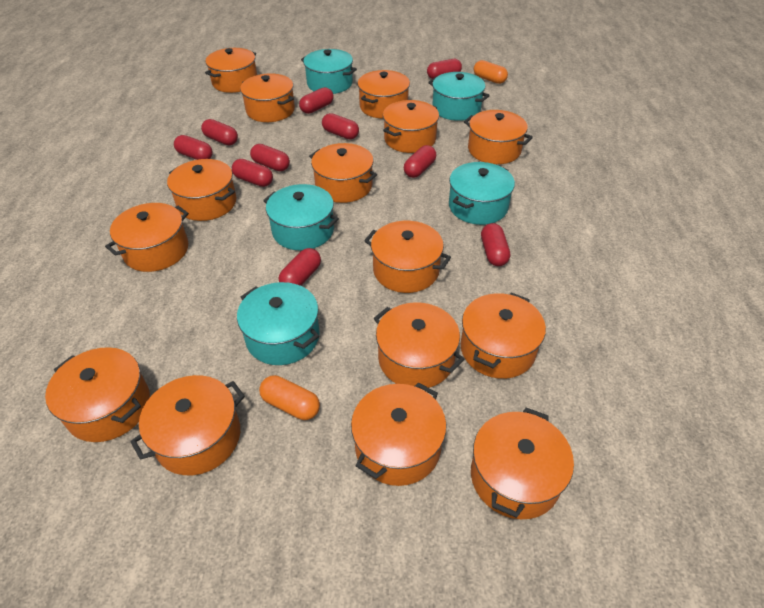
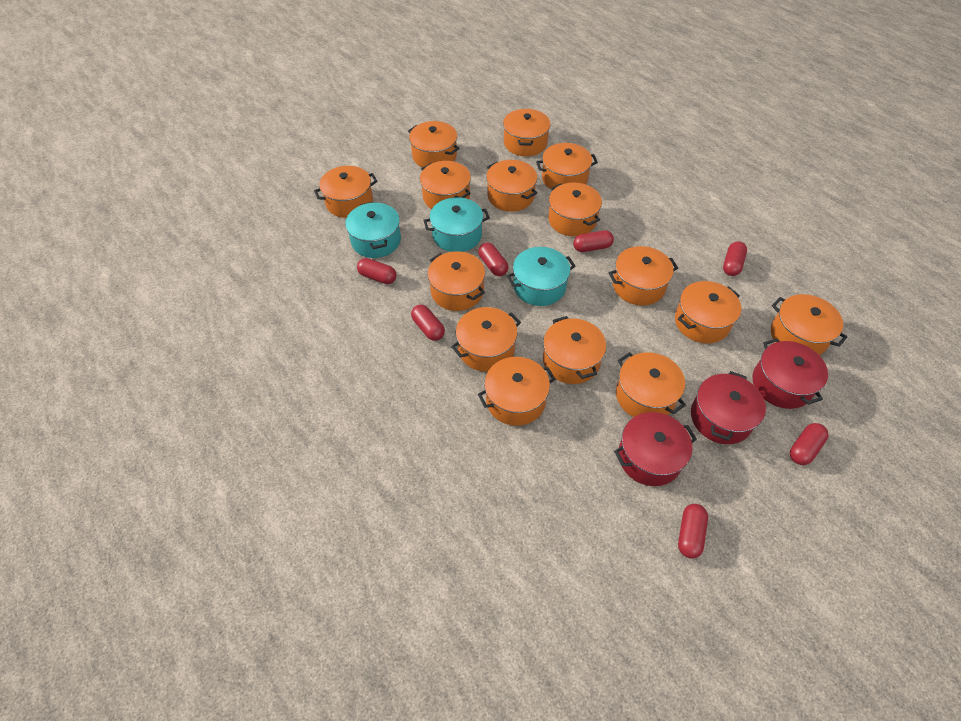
orange capsule: 2 -> 0
red capsule: 10 -> 7
red pot: 0 -> 3
turquoise pot: 5 -> 3

